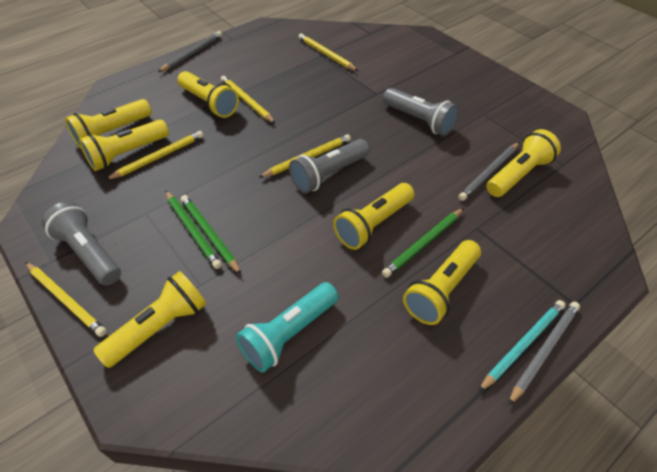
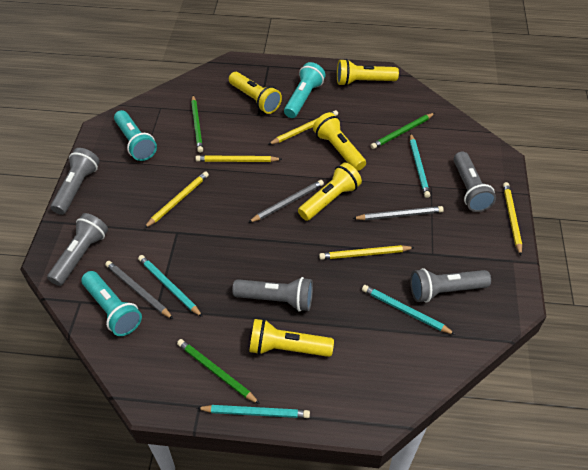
grey flashlight: 3 -> 5
turquoise flashlight: 1 -> 3
turquoise pencil: 1 -> 4
yellow flashlight: 7 -> 5

